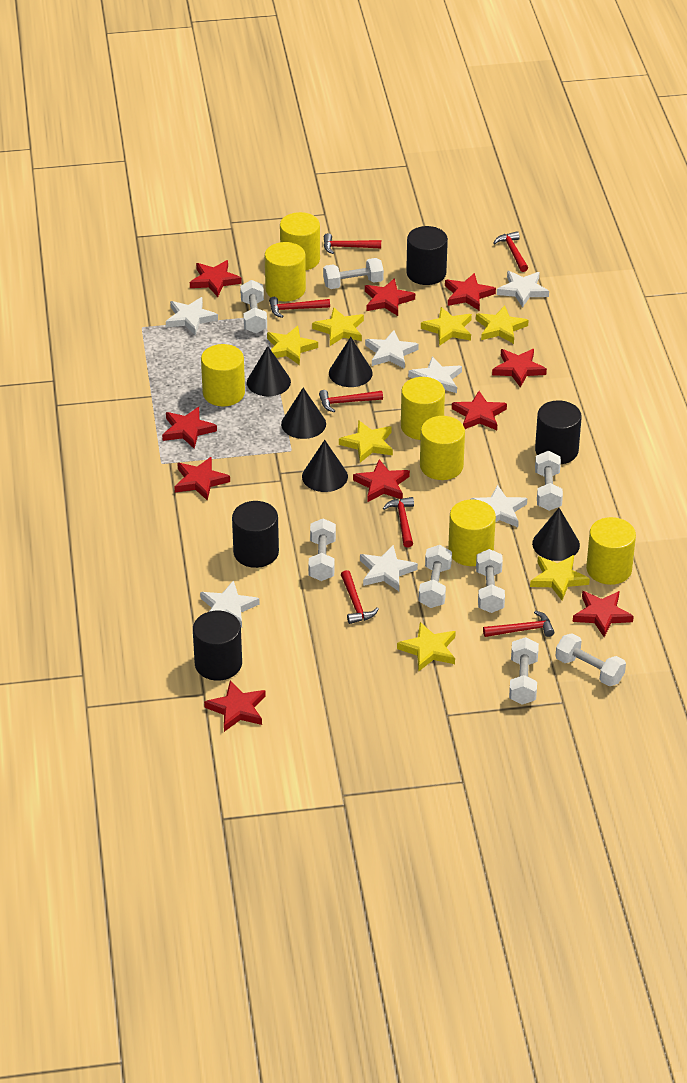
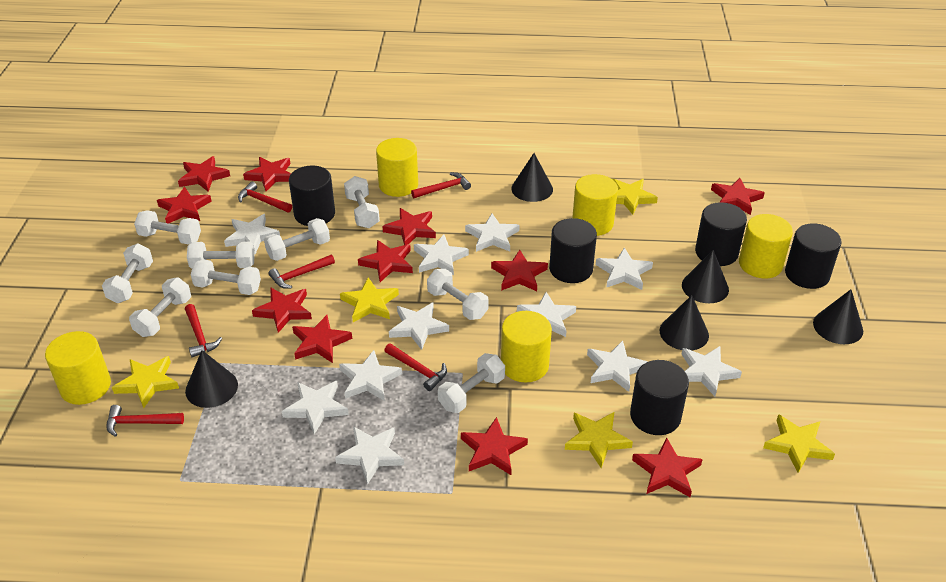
black cylinder: 4 -> 5
red hammer: 7 -> 6
red star: 10 -> 11
white dumbbell: 8 -> 9
white star: 7 -> 11
yellow cylinder: 7 -> 5
yellow star: 7 -> 5

